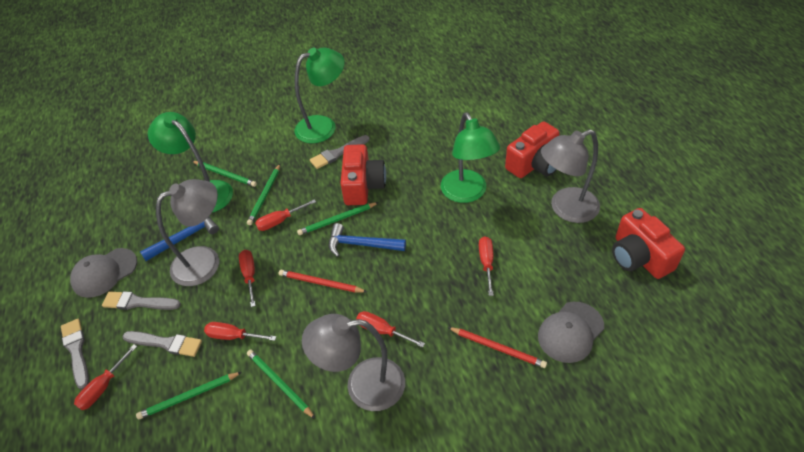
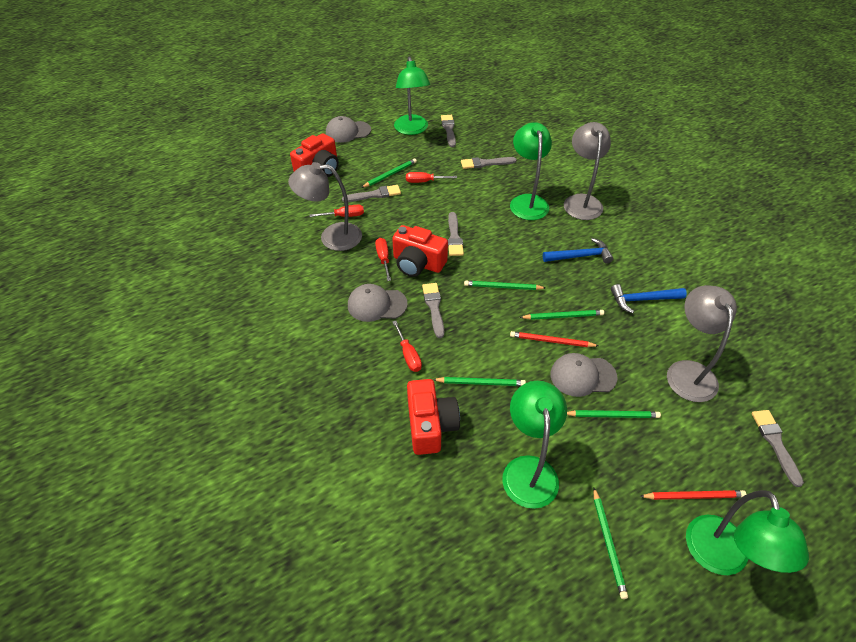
green lamp: 3 -> 4
green pencil: 5 -> 6
grey brush: 4 -> 6
grey cap: 2 -> 3
red screwdriver: 6 -> 4

